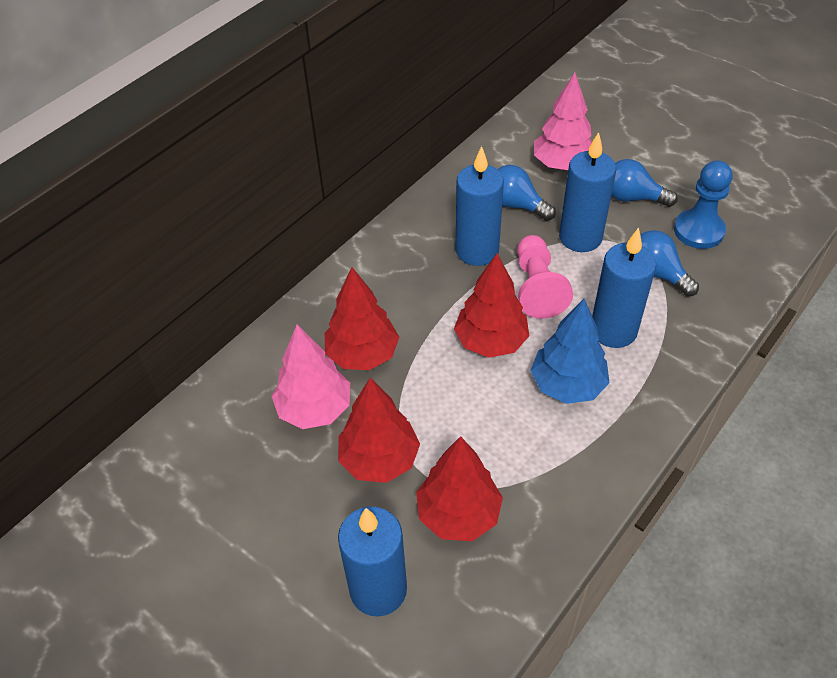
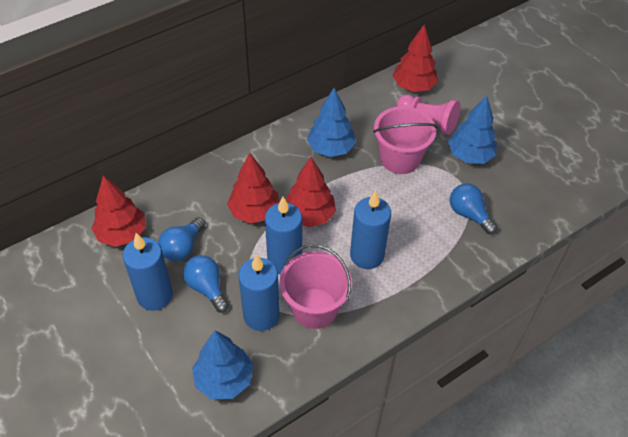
blue pawn: 1 -> 0
blue tree: 1 -> 3
pink bucket: 0 -> 2
pink tree: 2 -> 0

